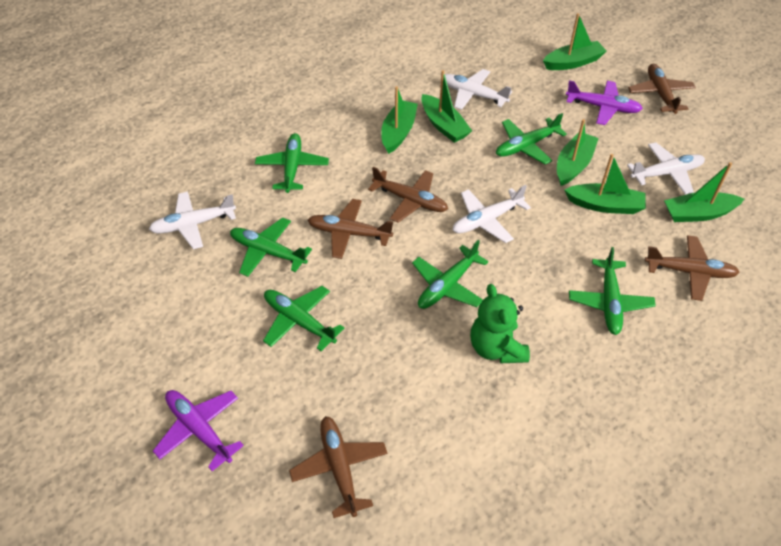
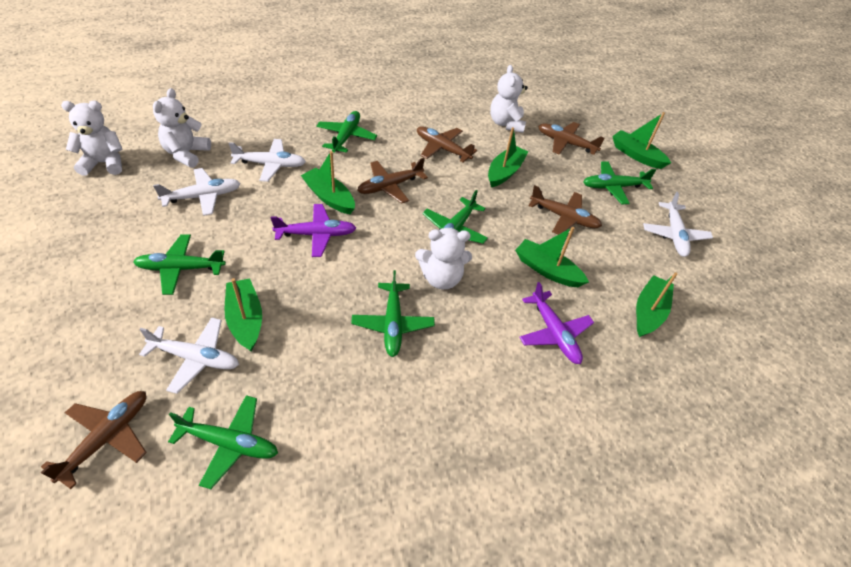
green teddy bear: 1 -> 0
white teddy bear: 0 -> 4

